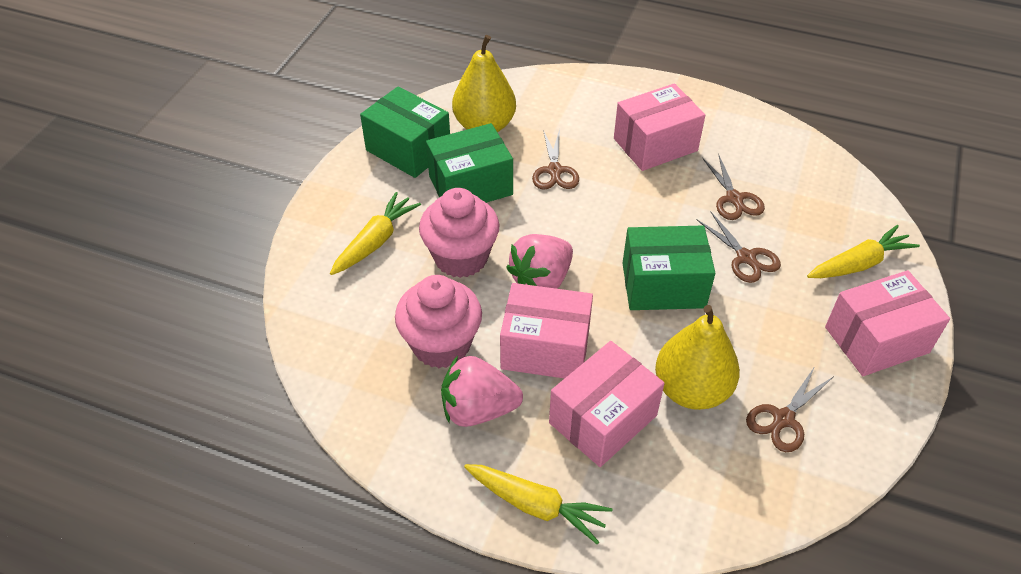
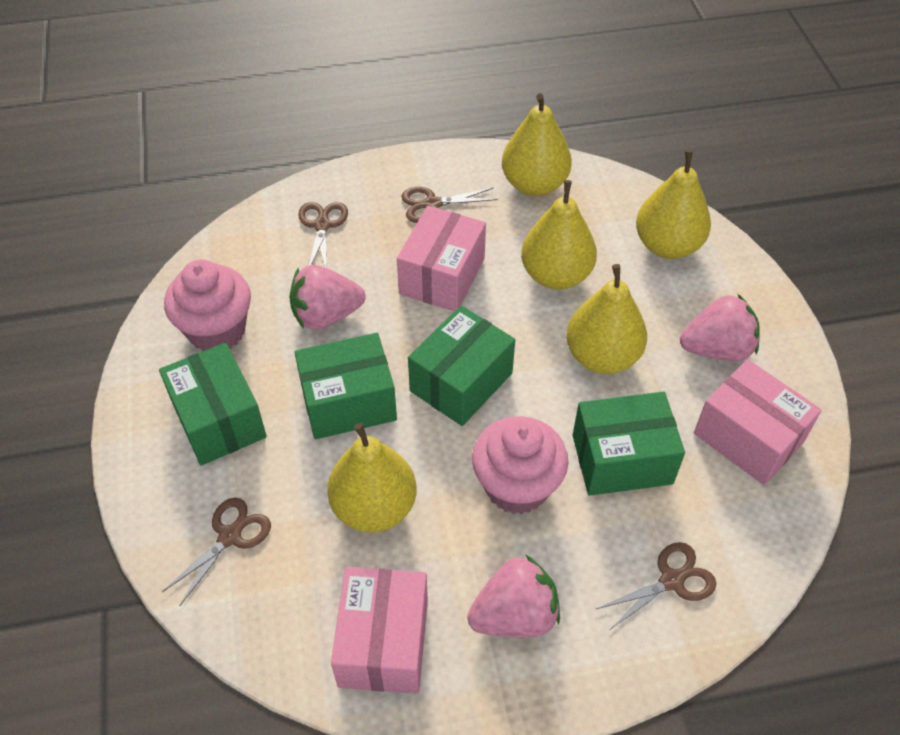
green box: 3 -> 4
pink box: 4 -> 3
pink strawberry: 2 -> 3
yellow carrot: 3 -> 0
yellow pear: 2 -> 5

